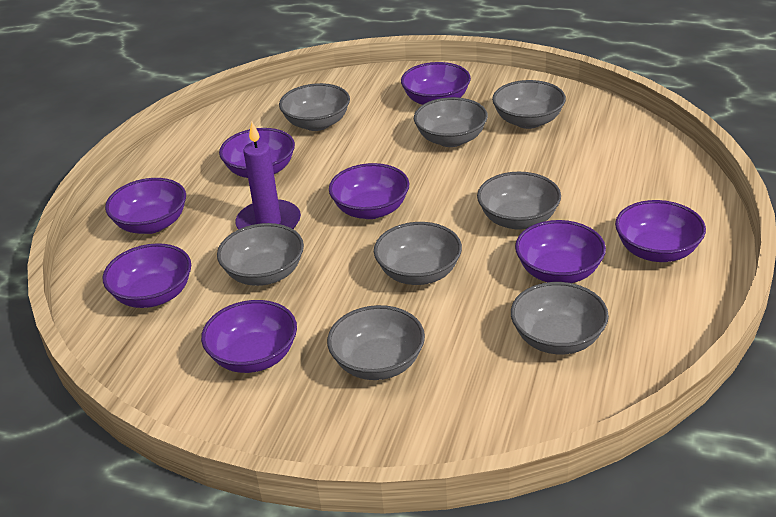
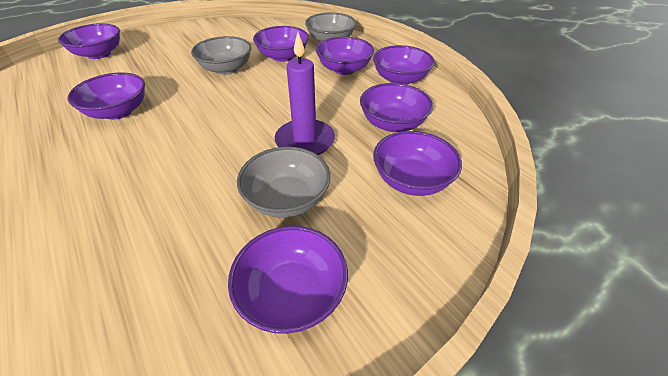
grey bowl: 8 -> 3

